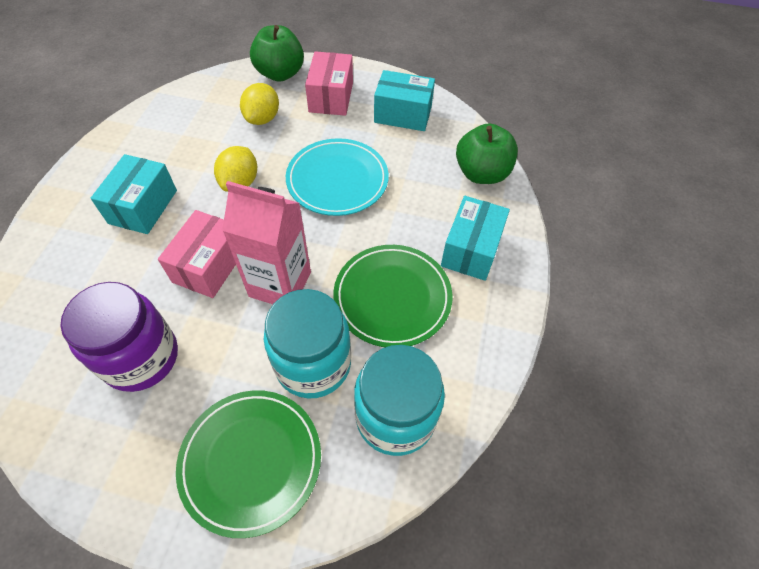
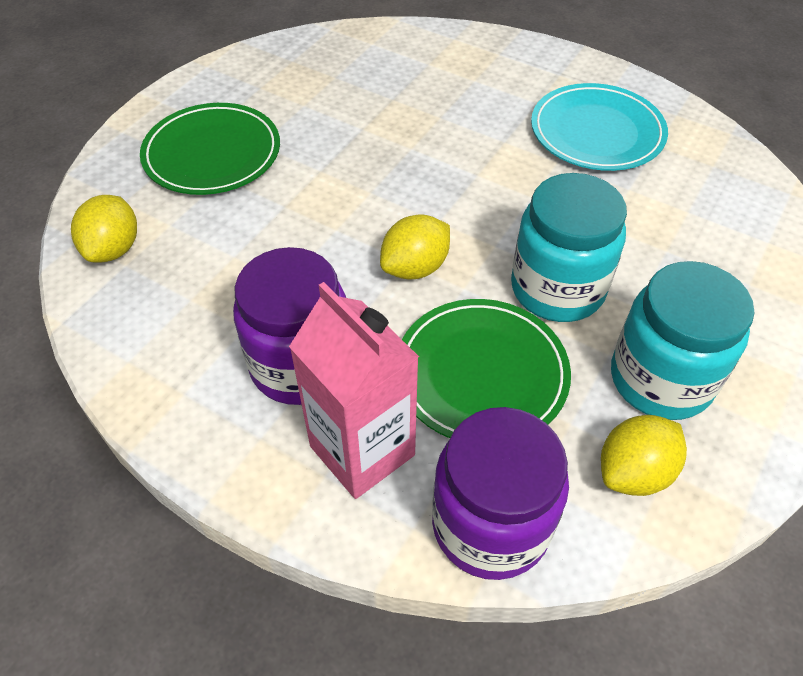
green apple: 2 -> 0
pink box: 2 -> 0
purple jar: 1 -> 2
turquoise box: 3 -> 0
yellow lemon: 2 -> 3

